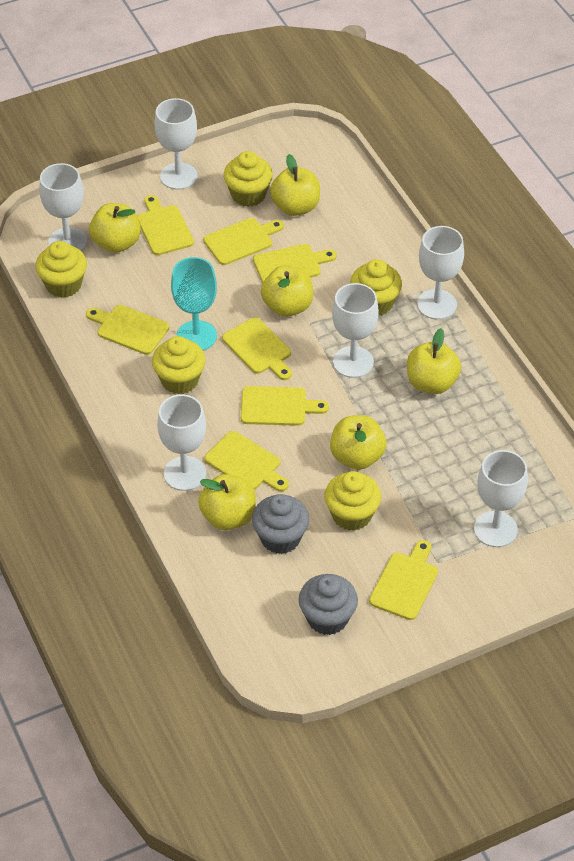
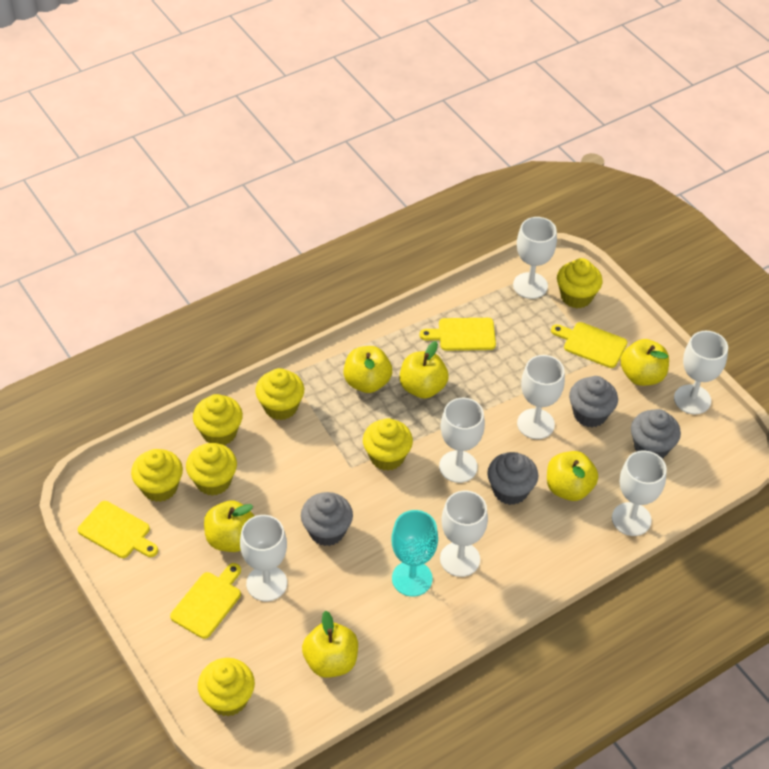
grey cupcake: 2 -> 4
white goblet: 6 -> 7
yellow cupcake: 5 -> 7
yellow cutting board: 8 -> 4

